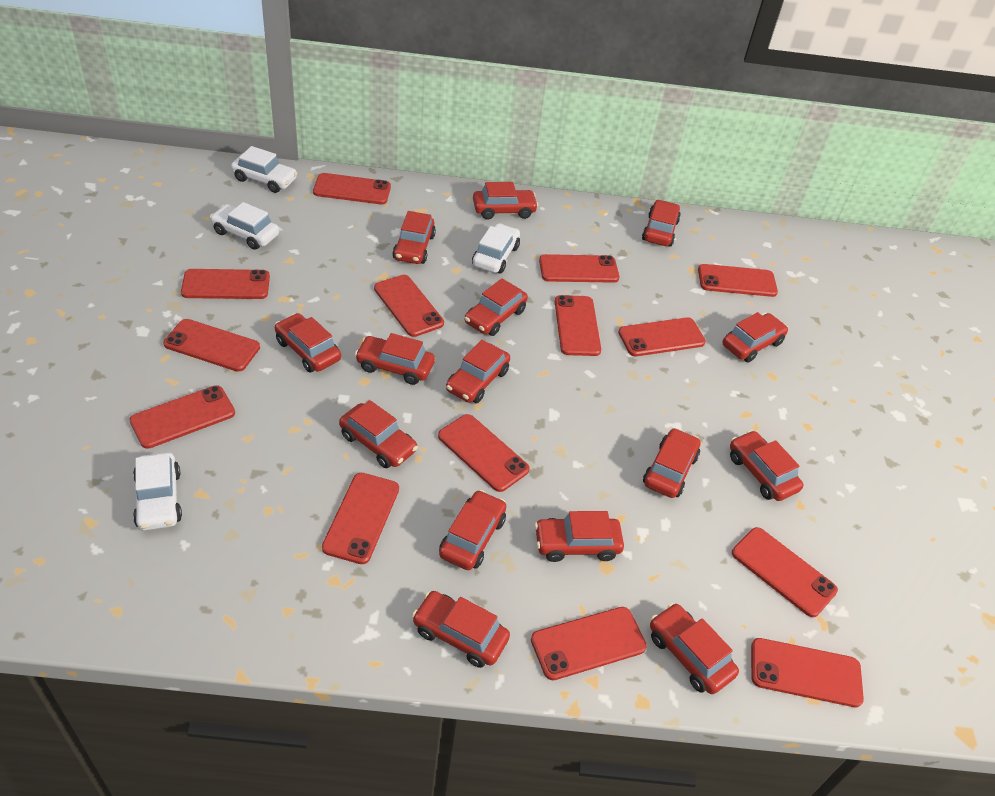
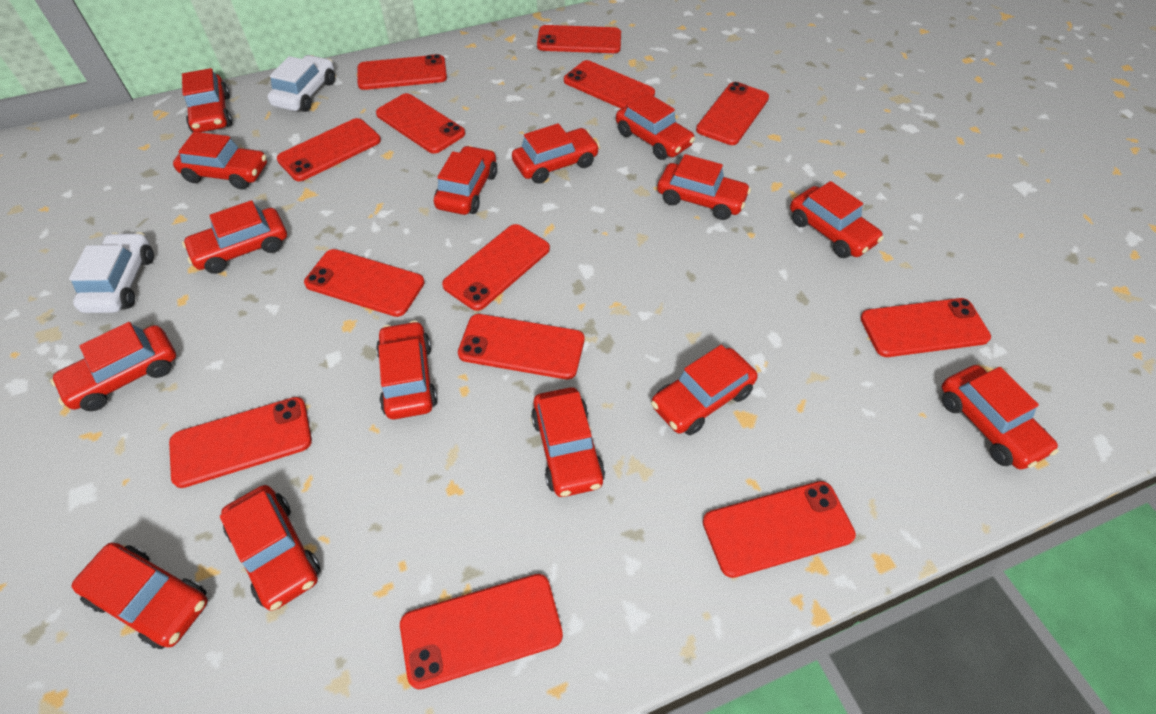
red phone: 14 -> 13
white car: 4 -> 2

